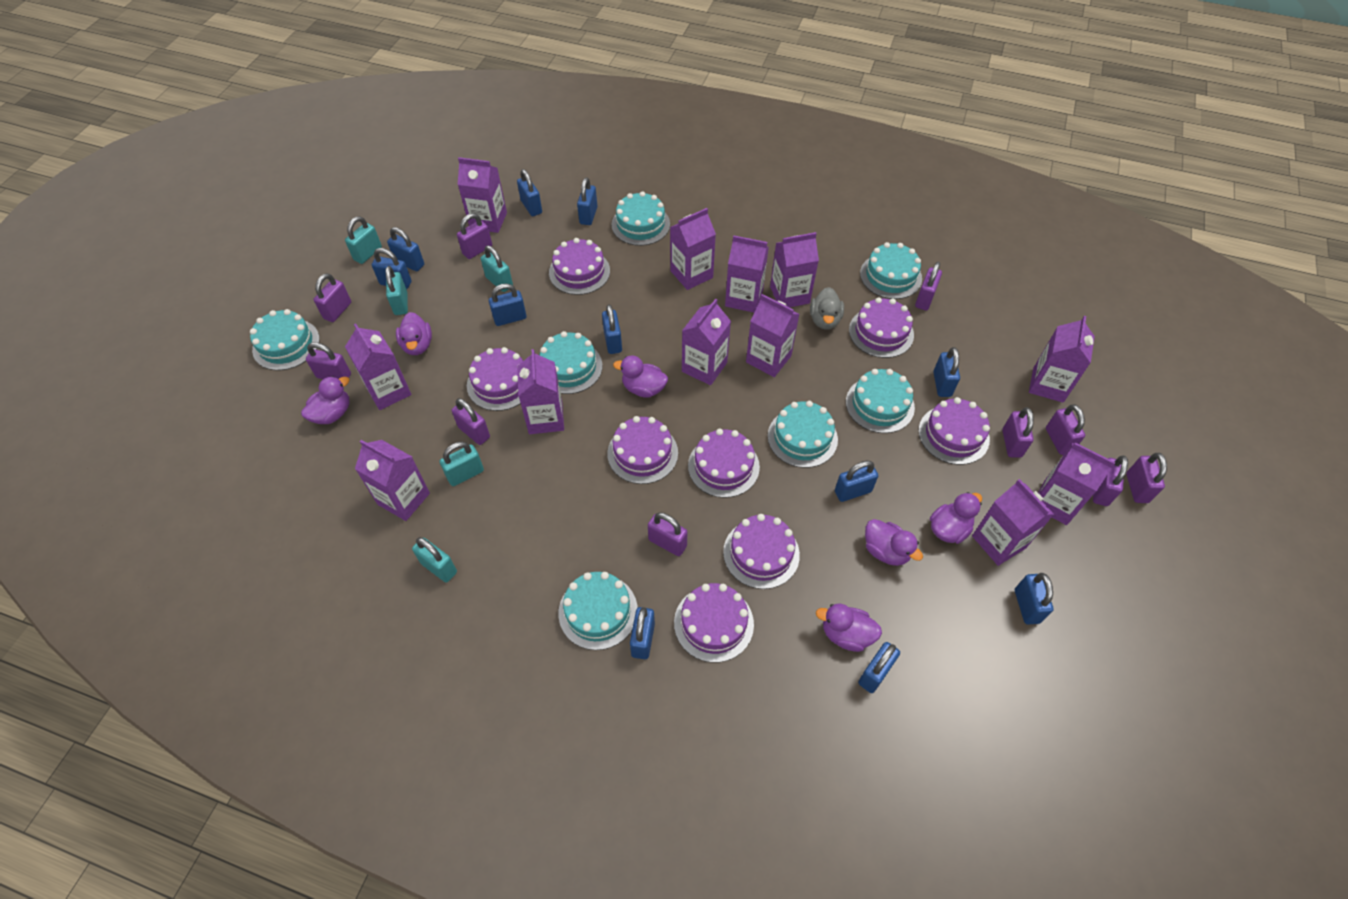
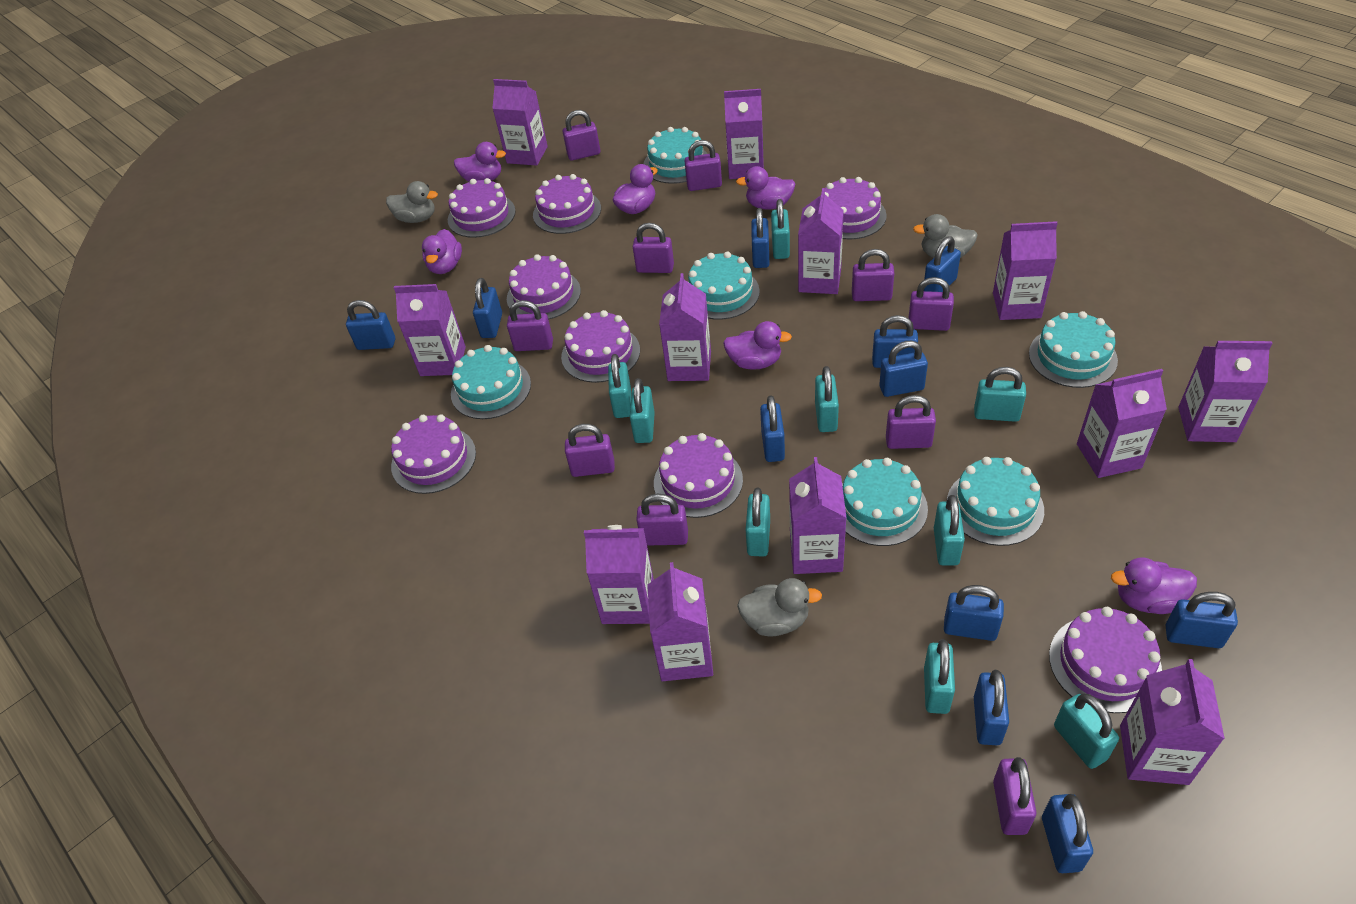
grey duck: 1 -> 3
turquoise cake: 7 -> 6
turquoise padlock: 5 -> 9

